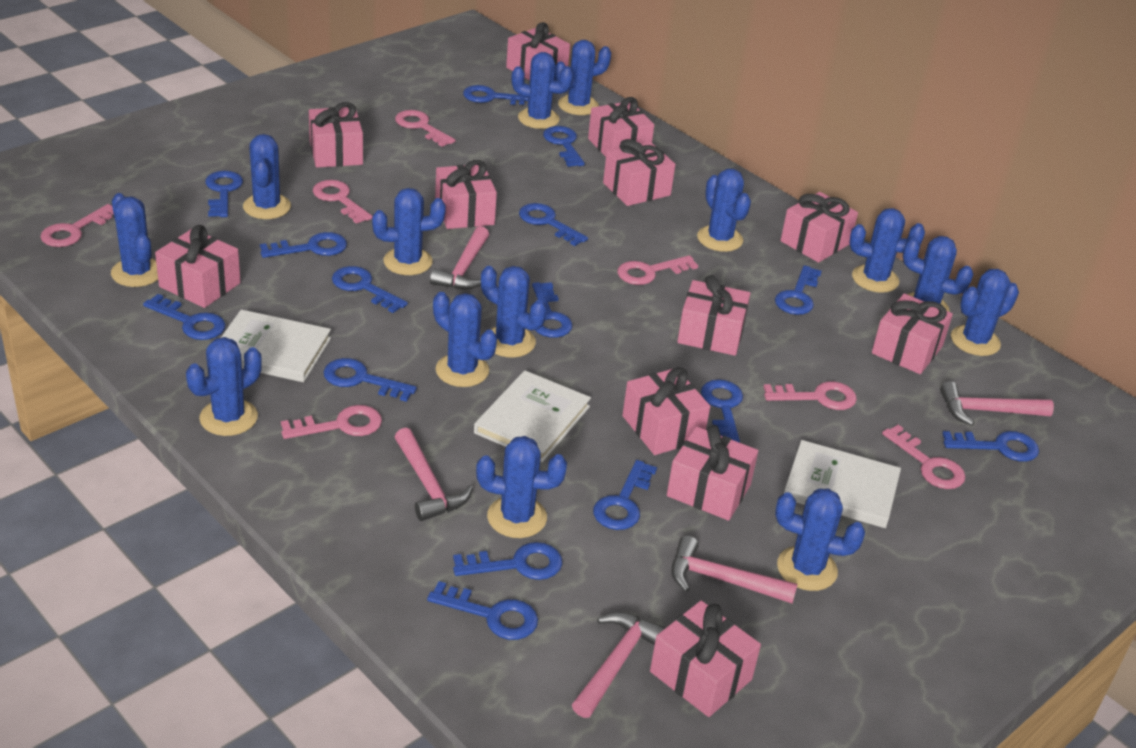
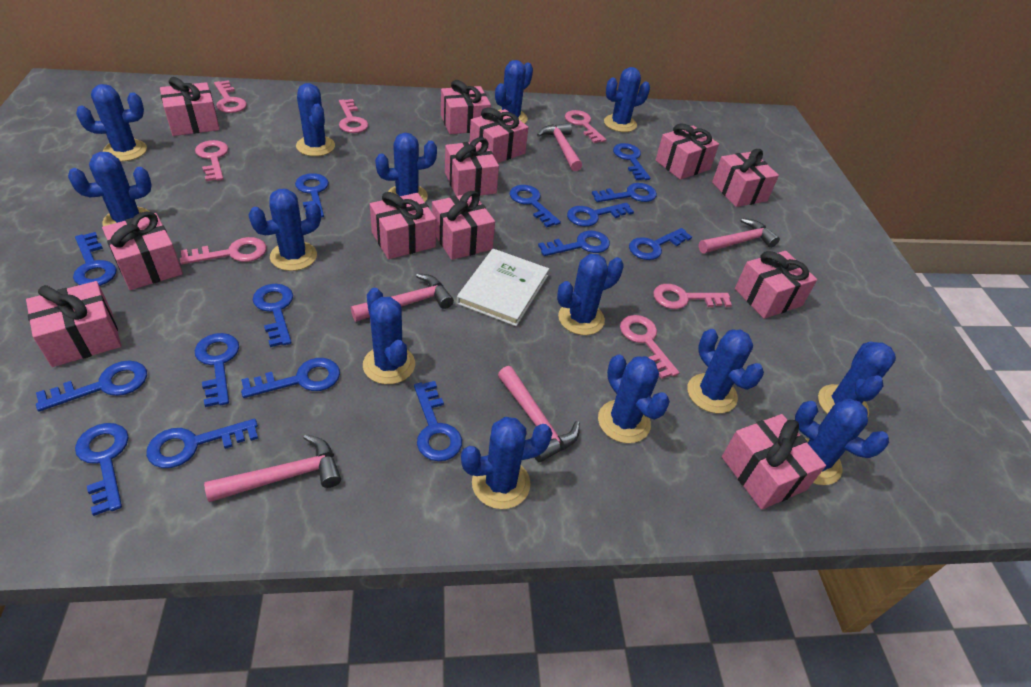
white book: 3 -> 1

